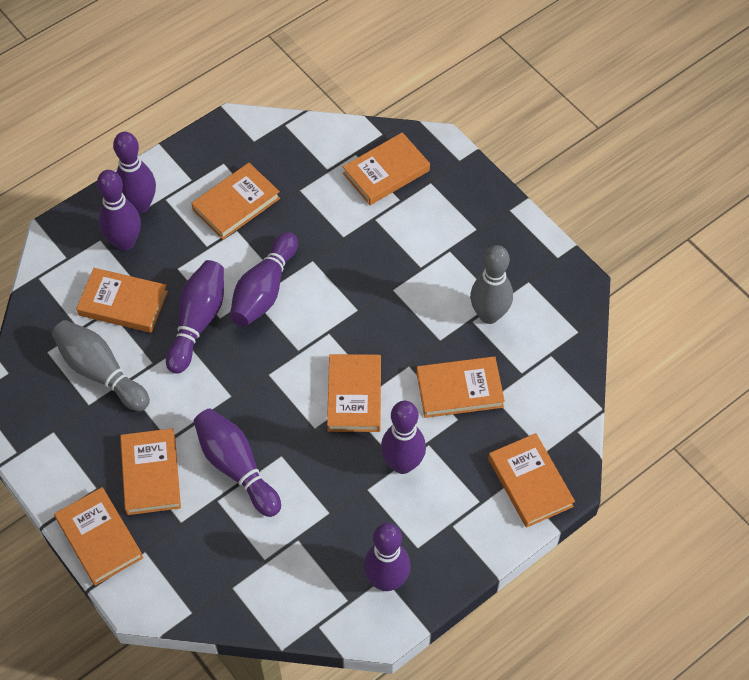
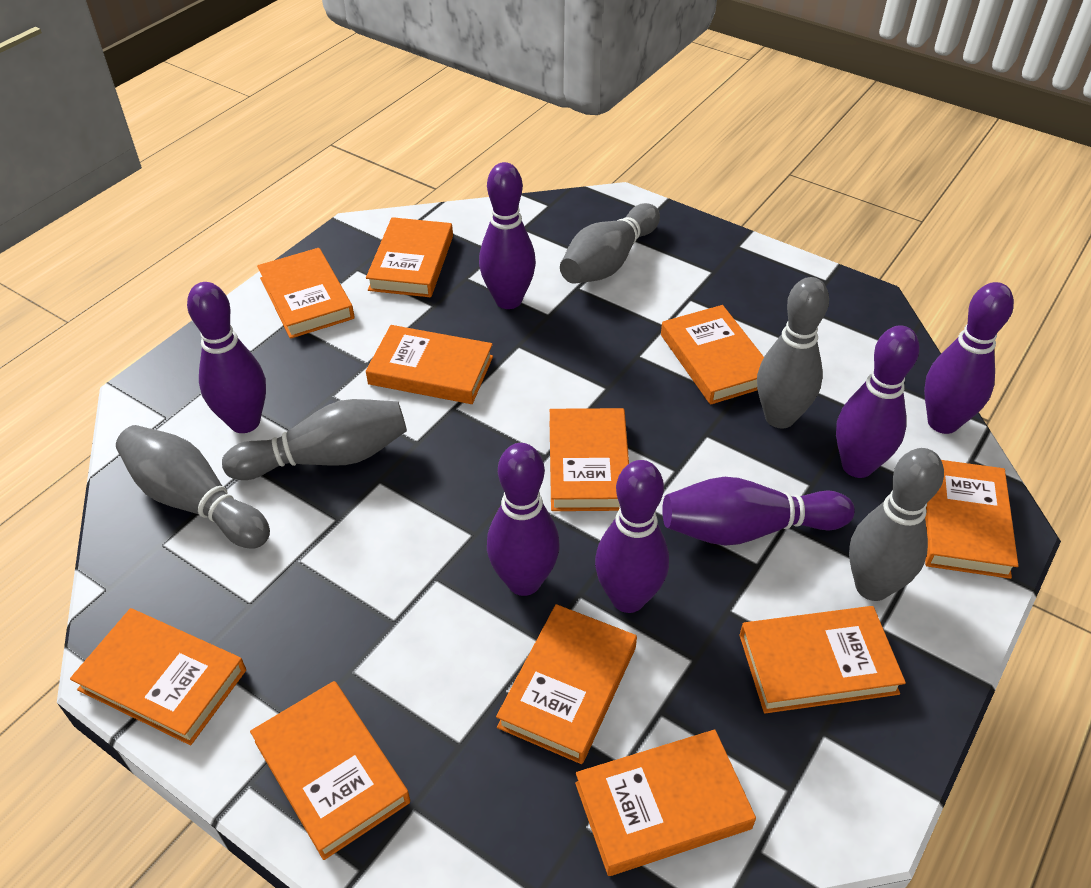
grey bowling pin: 2 -> 5
orange book: 8 -> 11

